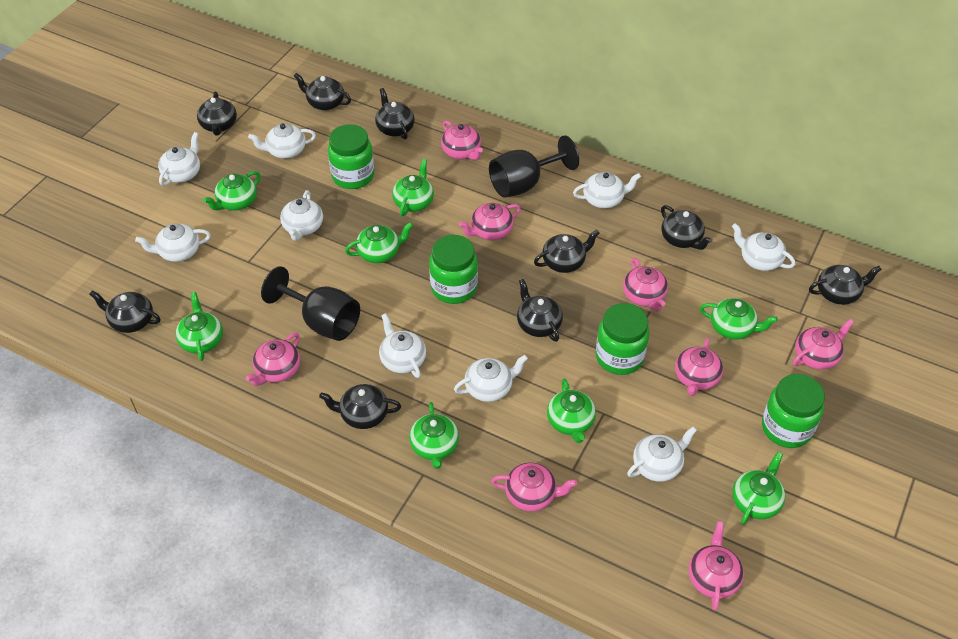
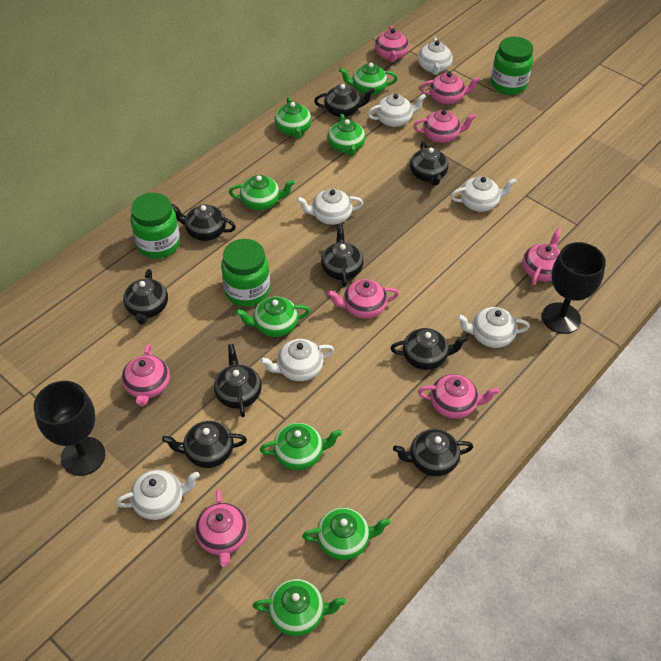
green jar: 4 -> 3
white teapot: 9 -> 7

